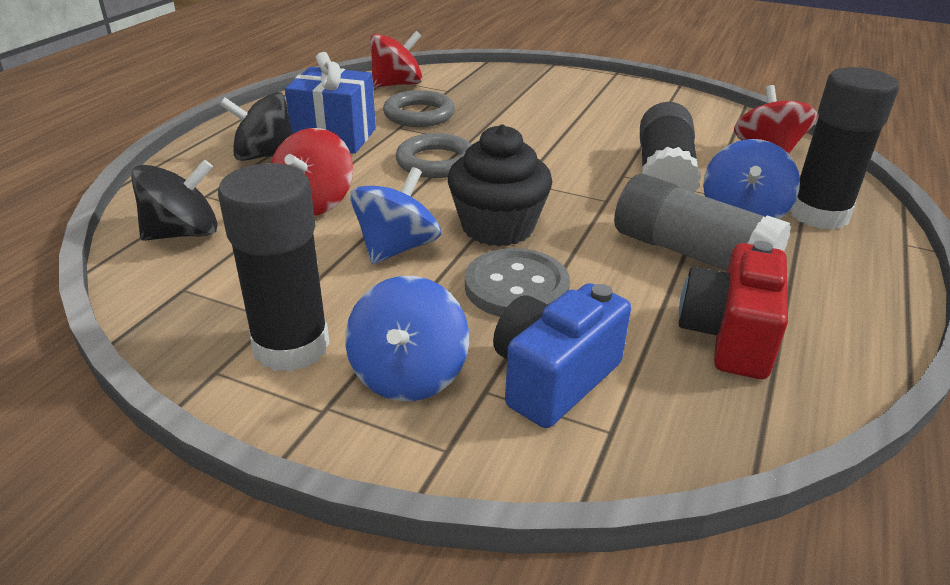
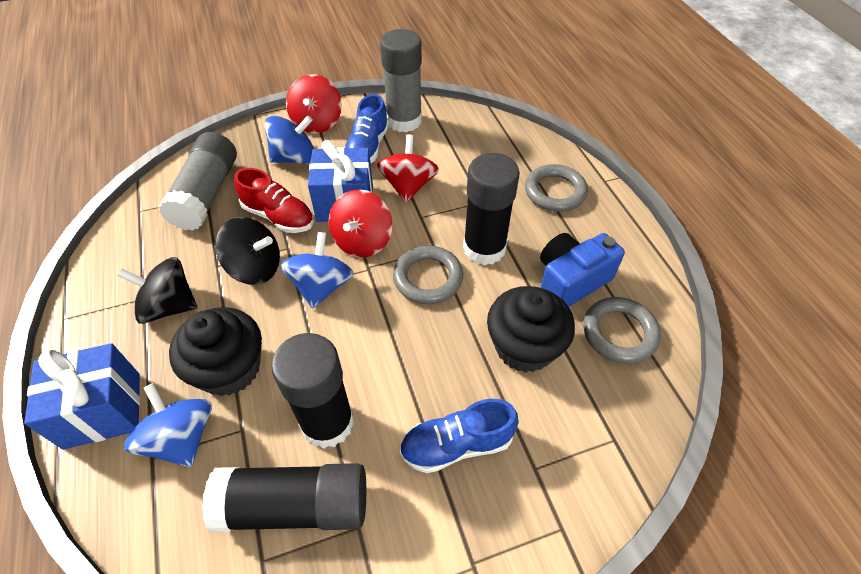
black cupcake: 1 -> 2
blue gift: 1 -> 2
blue shoe: 0 -> 2
grey button: 1 -> 0
grey glue stick: 1 -> 2
grey ring: 2 -> 3
red camera: 1 -> 0
red shoe: 0 -> 1

